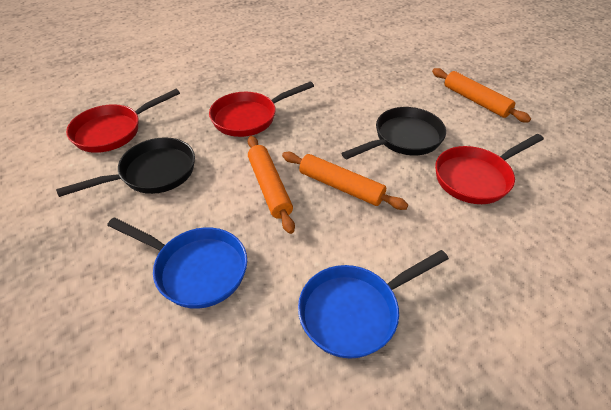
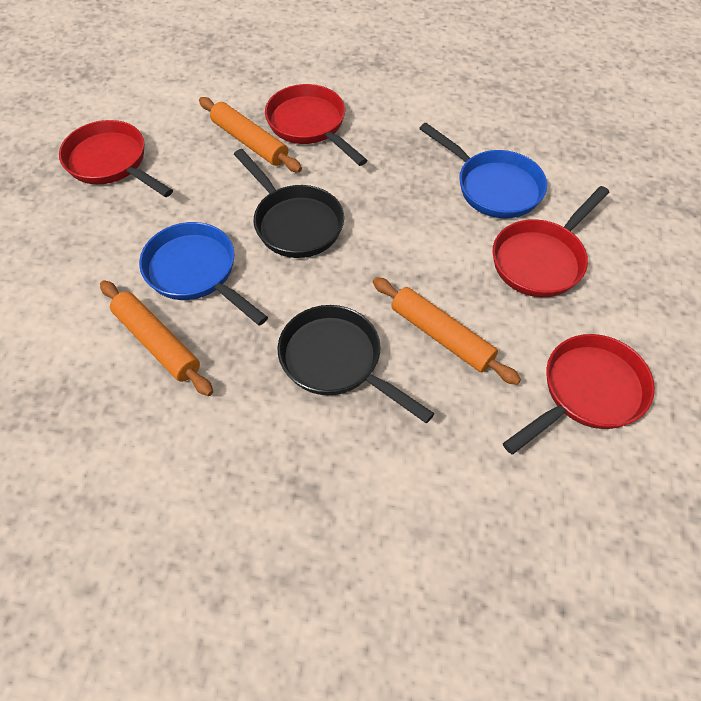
red pan: 3 -> 4

